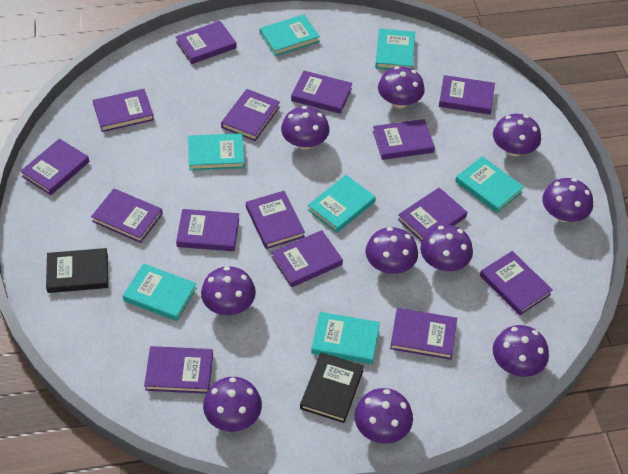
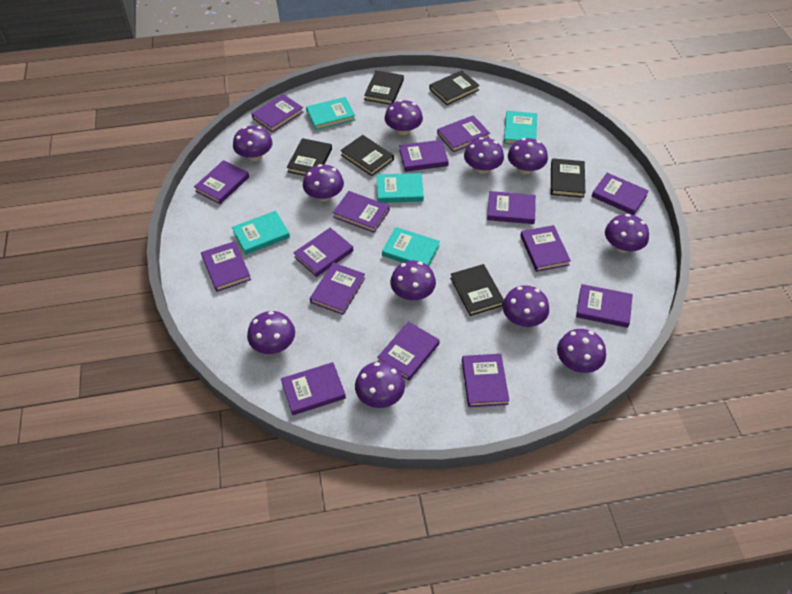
black book: 2 -> 6
purple mushroom: 10 -> 11
turquoise book: 7 -> 5

